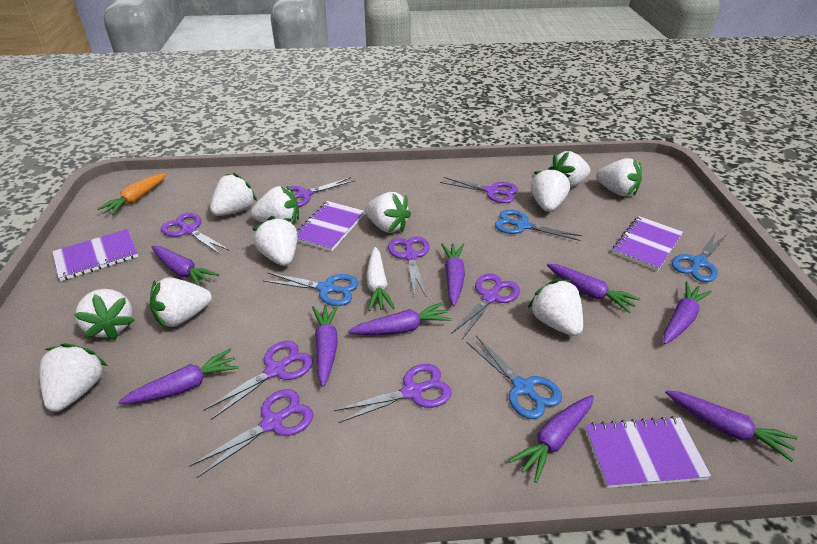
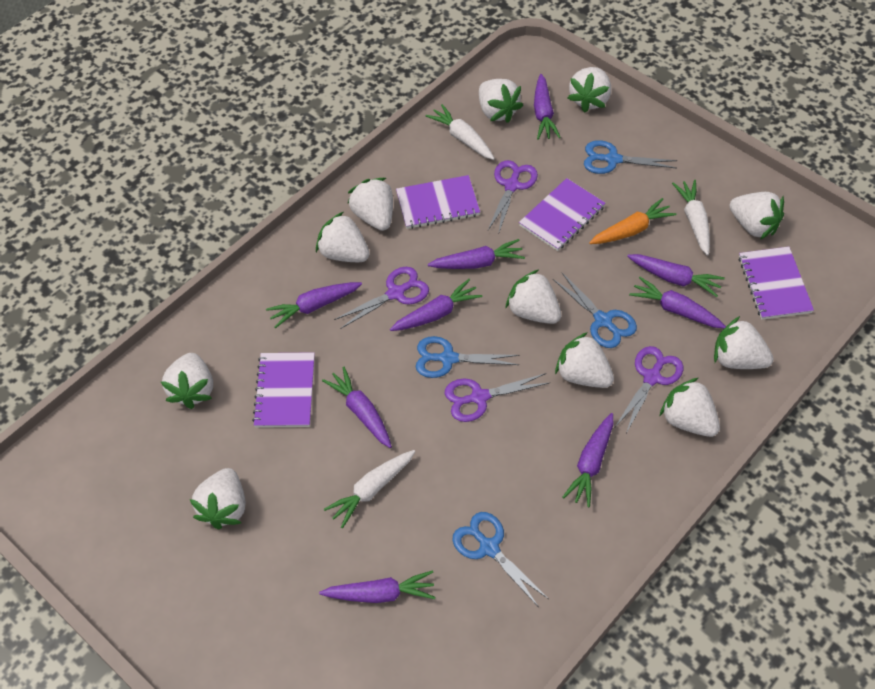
purple scissors: 8 -> 4
white carrot: 1 -> 3

